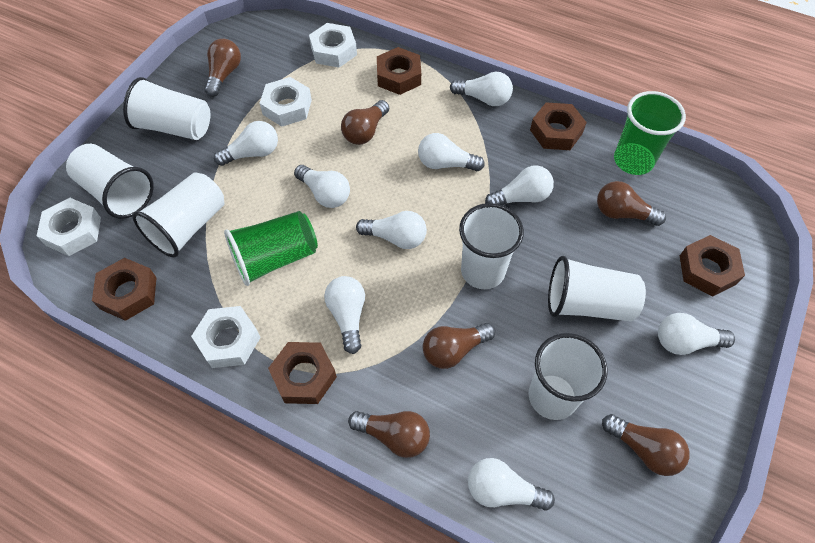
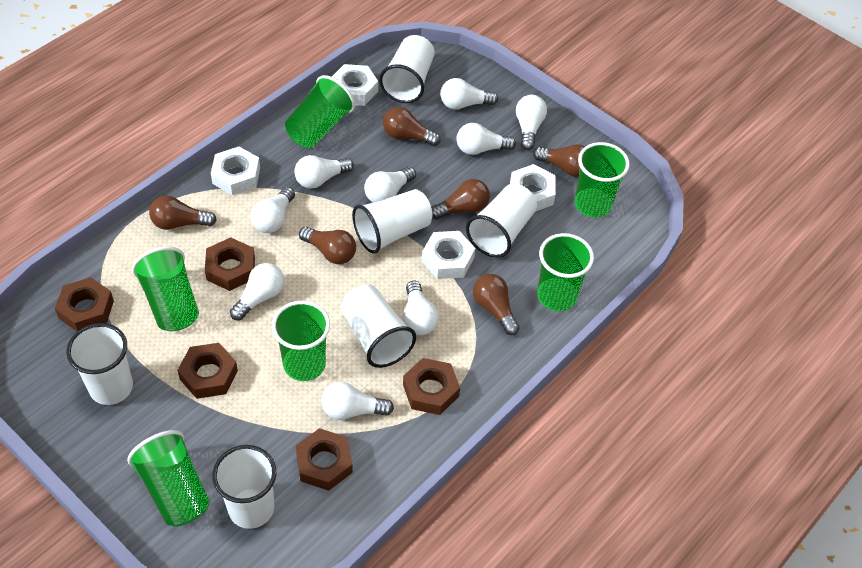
green cup: 2 -> 6

